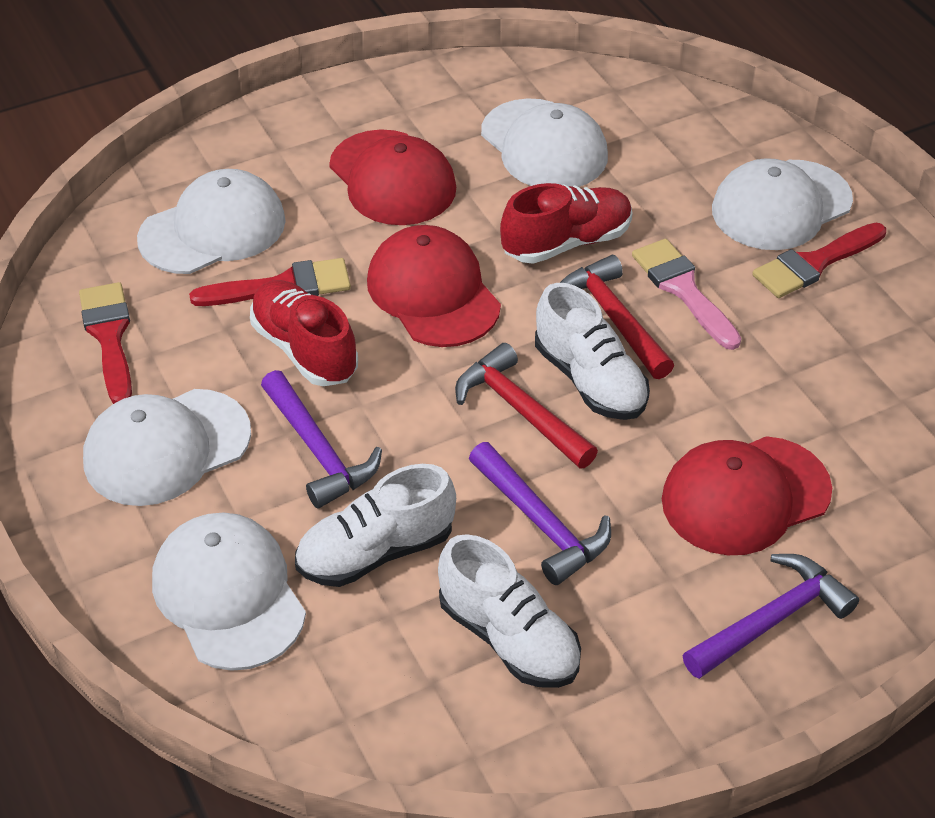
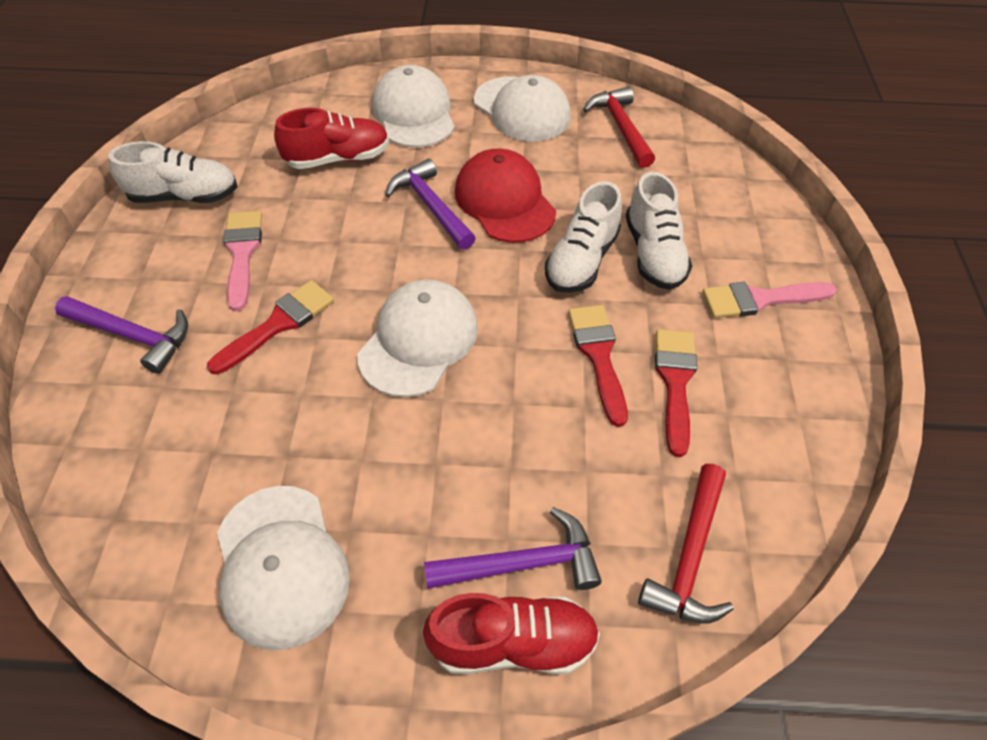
pink brush: 1 -> 2
red cap: 3 -> 1
white cap: 5 -> 4

